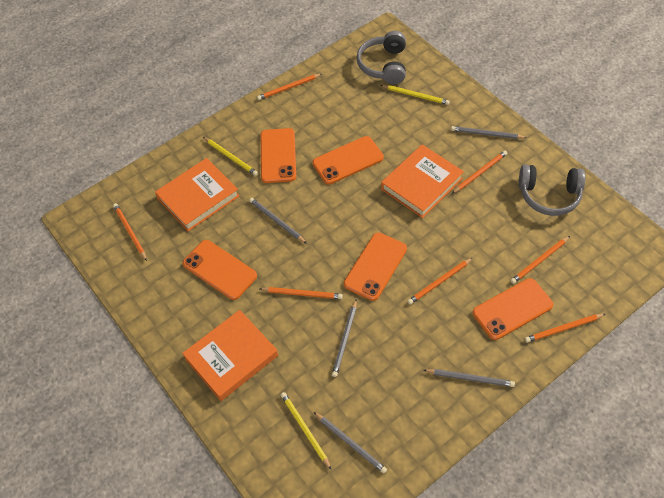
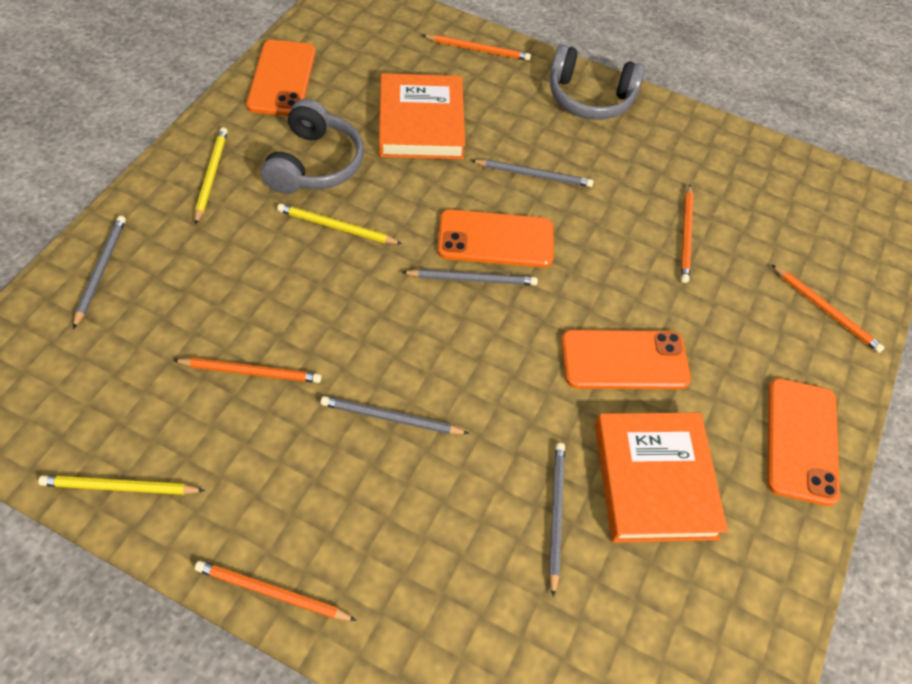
orange book: 3 -> 2
orange pencil: 7 -> 5
orange phone: 5 -> 4

